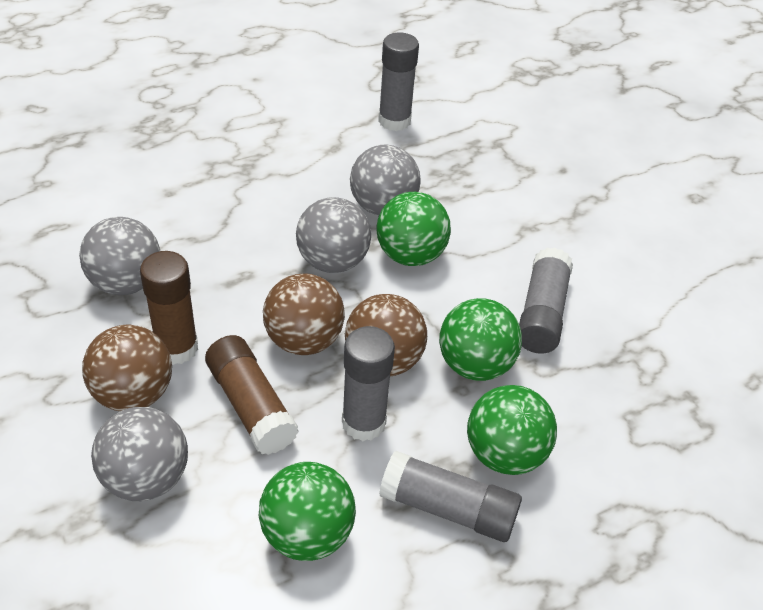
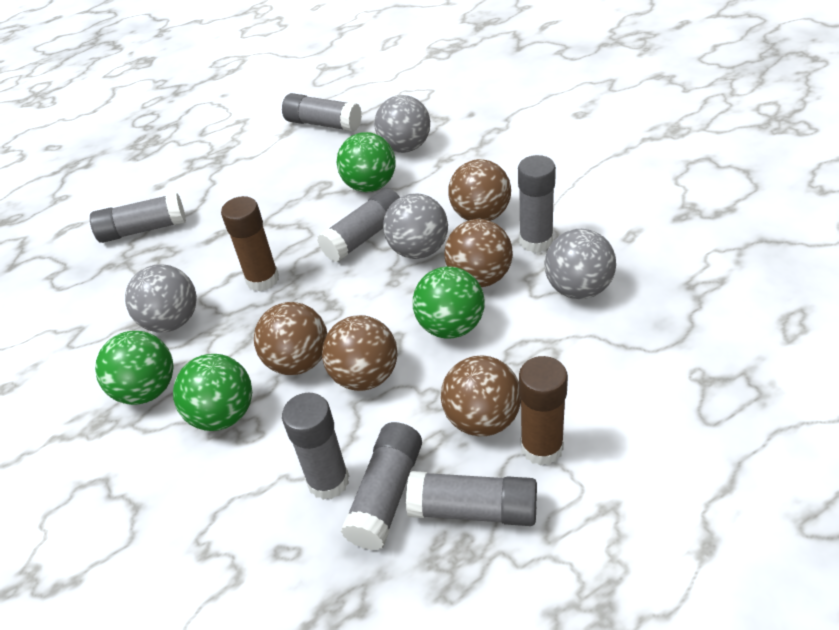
brown ball: 3 -> 5
grey glue stick: 4 -> 7

